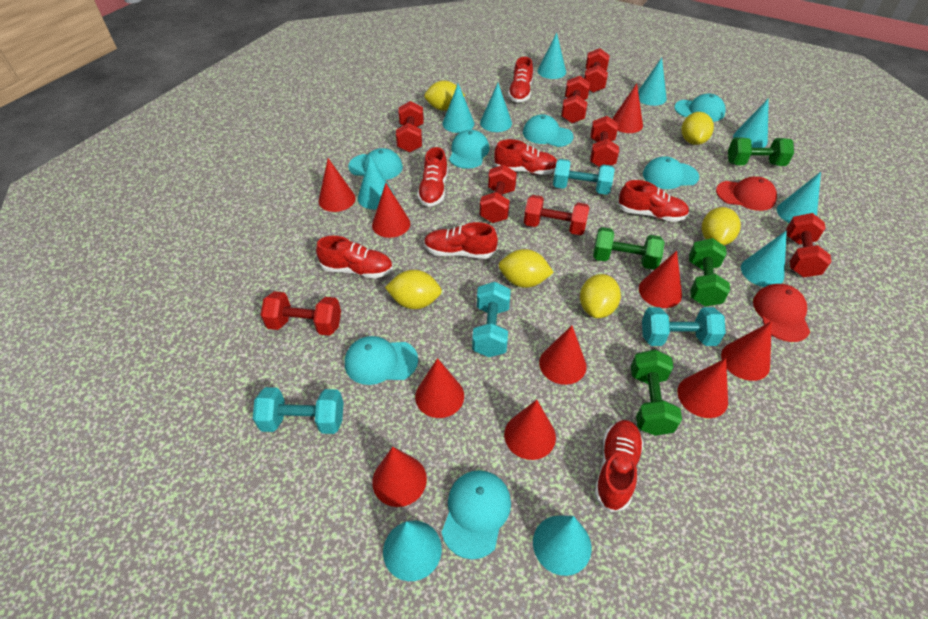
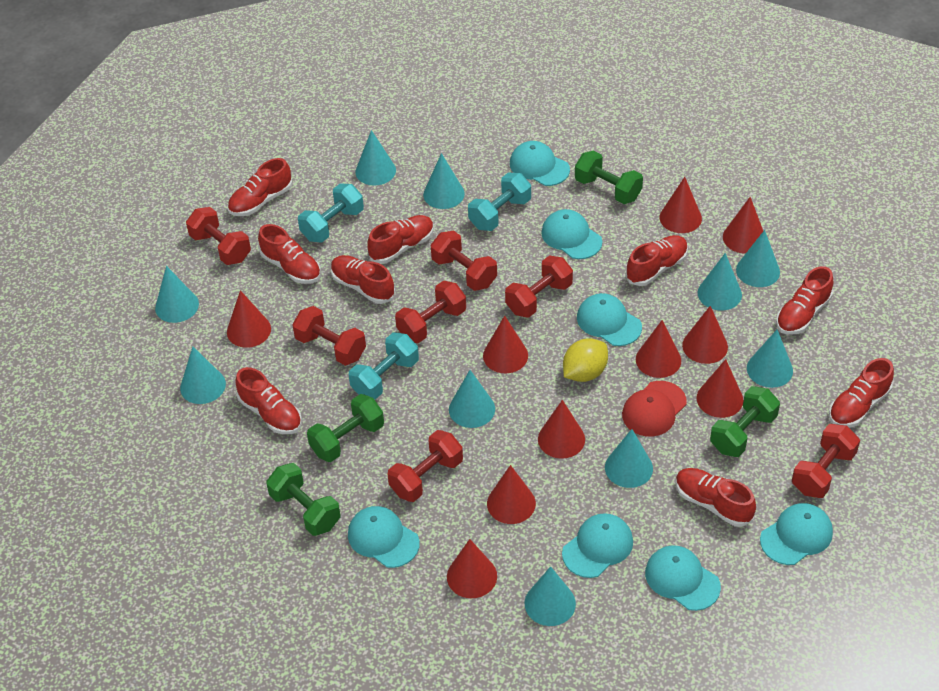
red cap: 2 -> 1
red dumbbell: 8 -> 7
red shoe: 7 -> 9
turquoise dumbbell: 4 -> 3
yellow lemon: 6 -> 1

